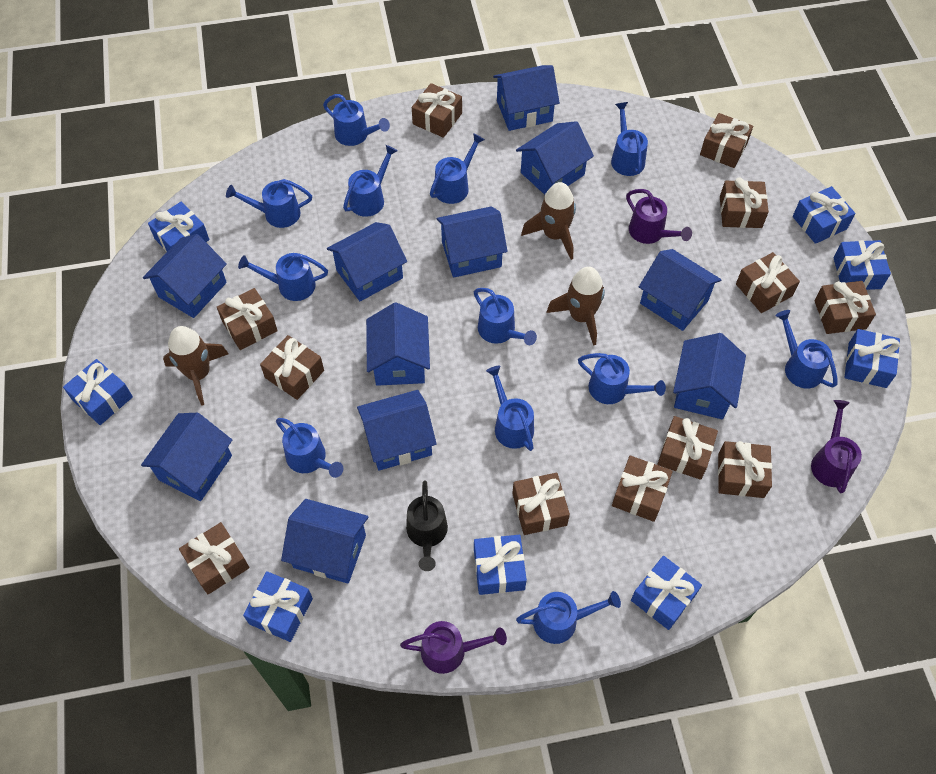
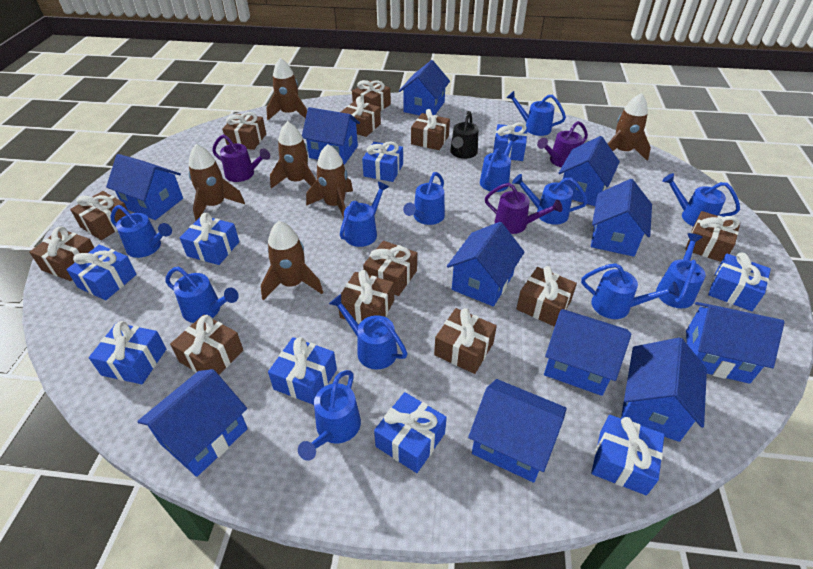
blue gift: 8 -> 9
brown rocket: 3 -> 6

